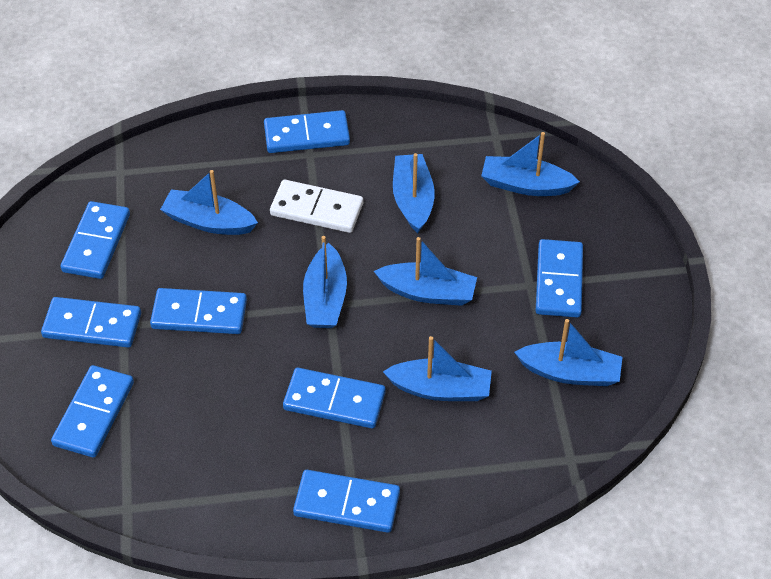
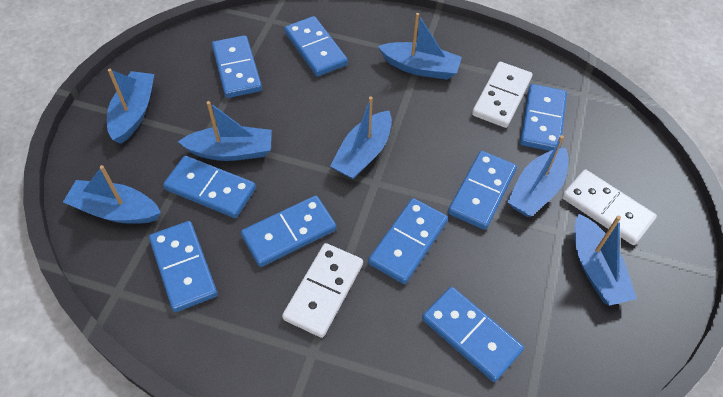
blue domino: 8 -> 9
white domino: 1 -> 3

